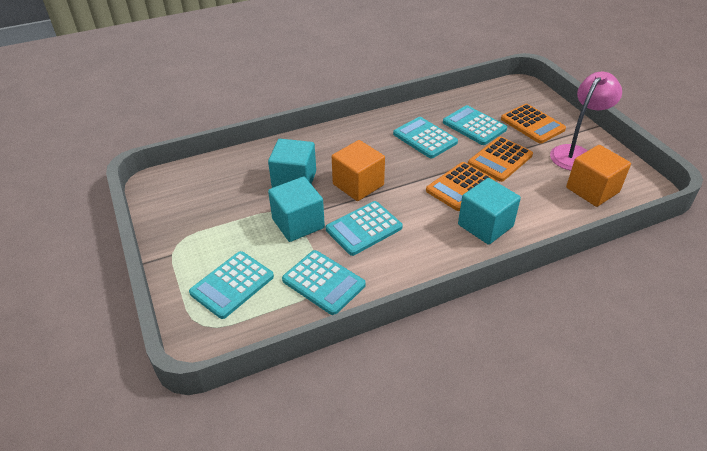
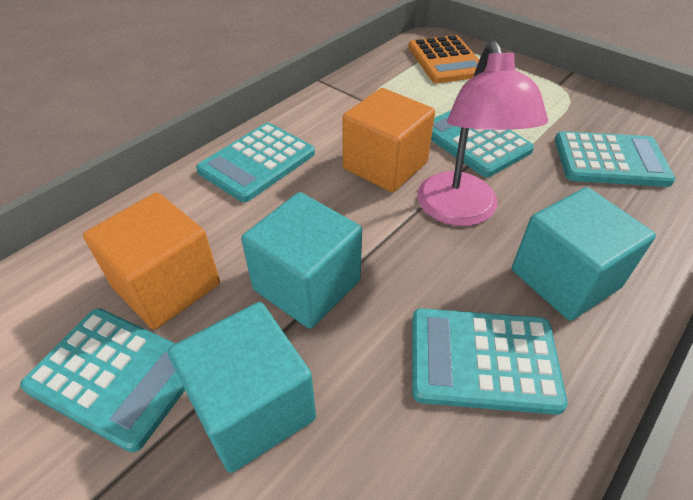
orange calculator: 3 -> 1

